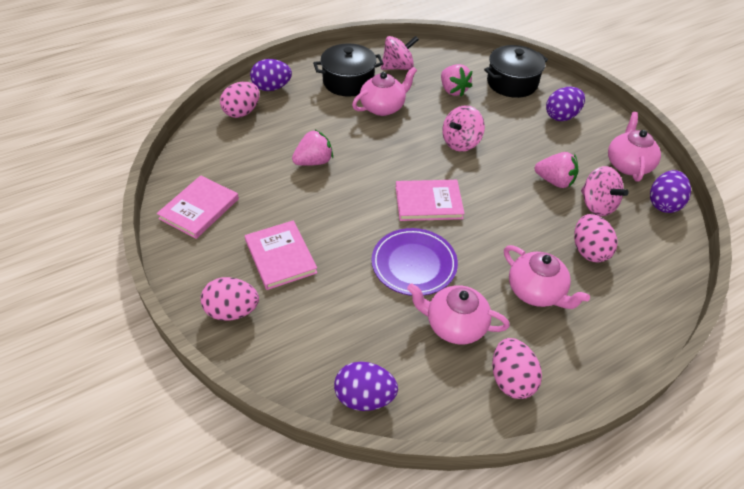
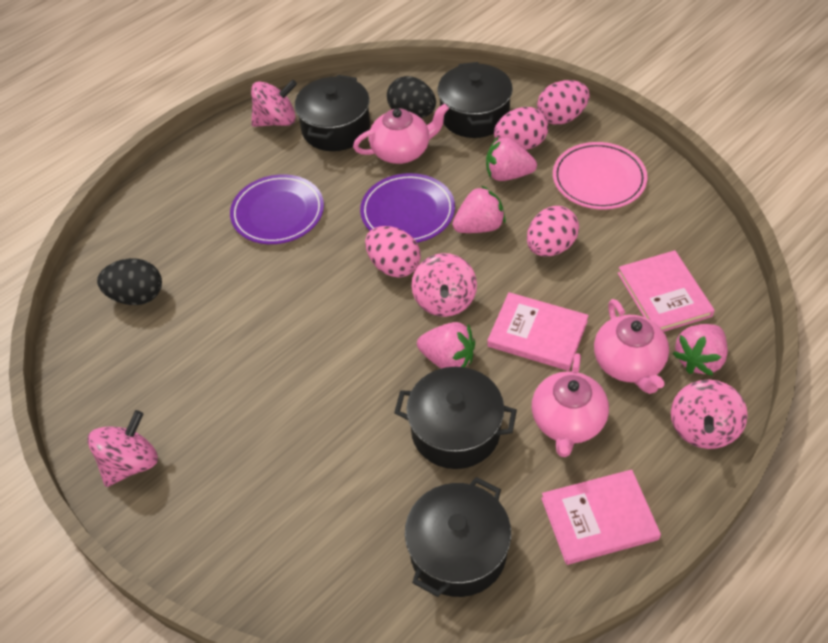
black egg: 0 -> 2
black pot: 2 -> 4
pink plate: 0 -> 1
pink spinning top: 3 -> 4
pink strawberry: 3 -> 4
pink teapot: 4 -> 3
purple egg: 4 -> 0
purple plate: 1 -> 2

